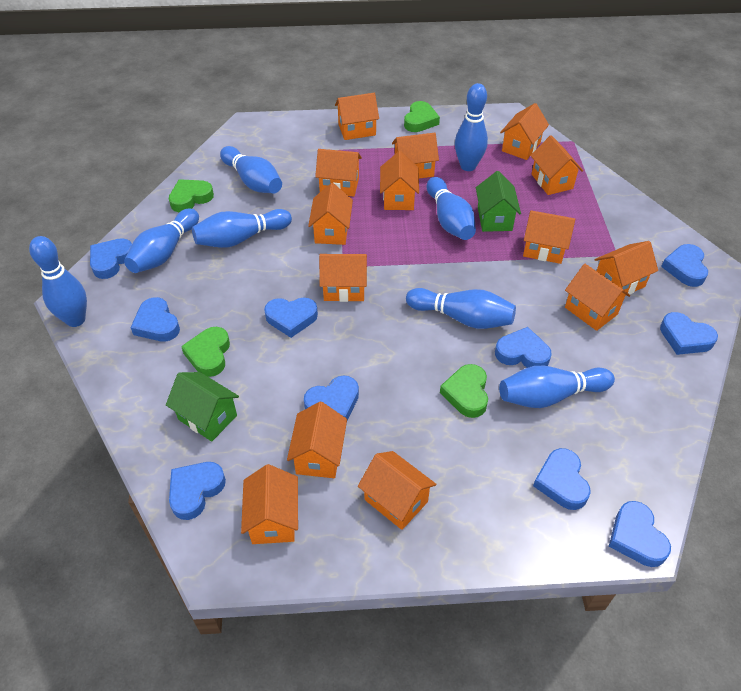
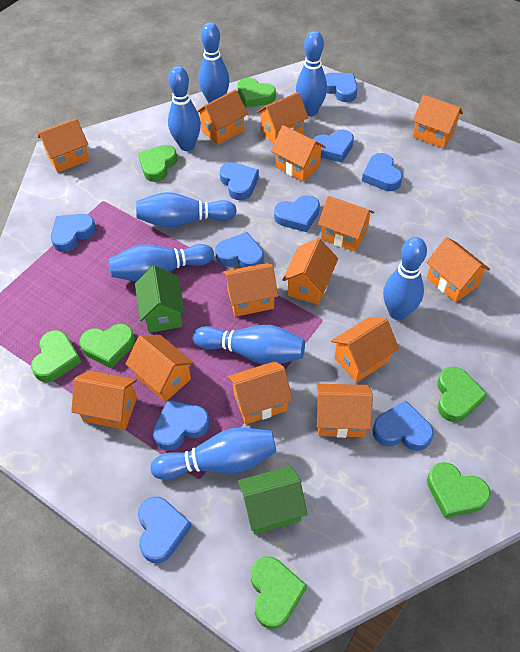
green heart: 4 -> 7

